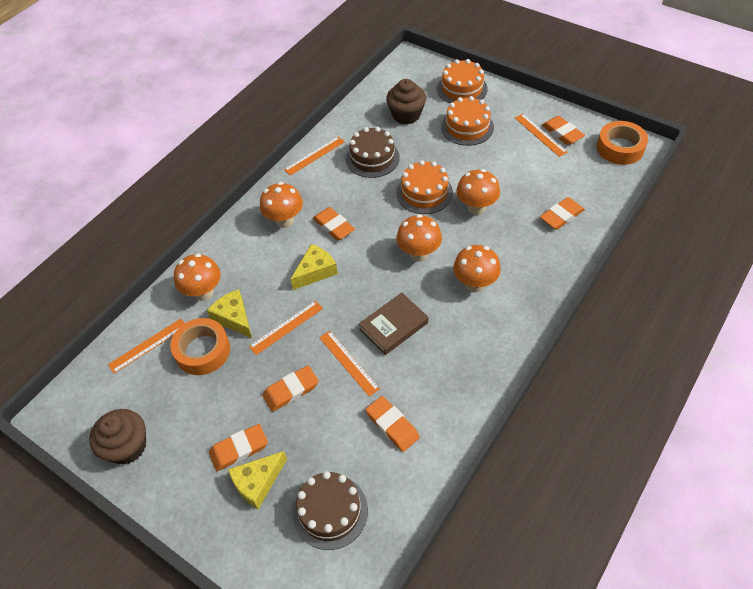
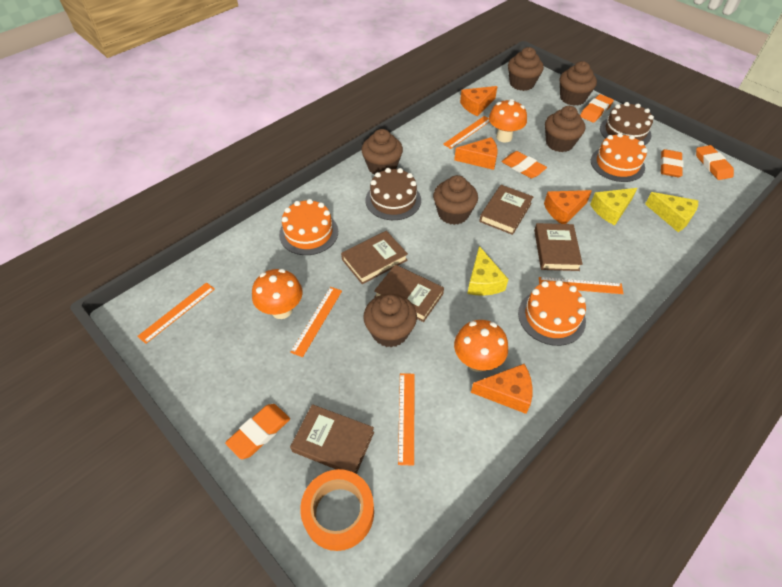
brown book: 1 -> 5
brown cupcake: 2 -> 6
orange cheese: 0 -> 4
orange eraser: 6 -> 5
orange mushroom: 5 -> 3
orange tape: 2 -> 1

